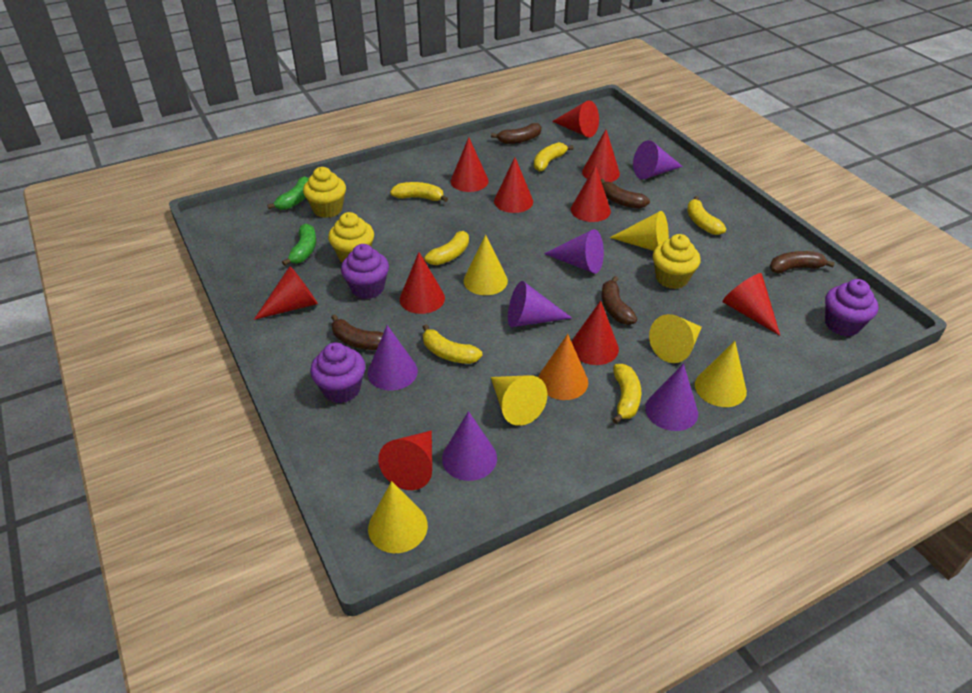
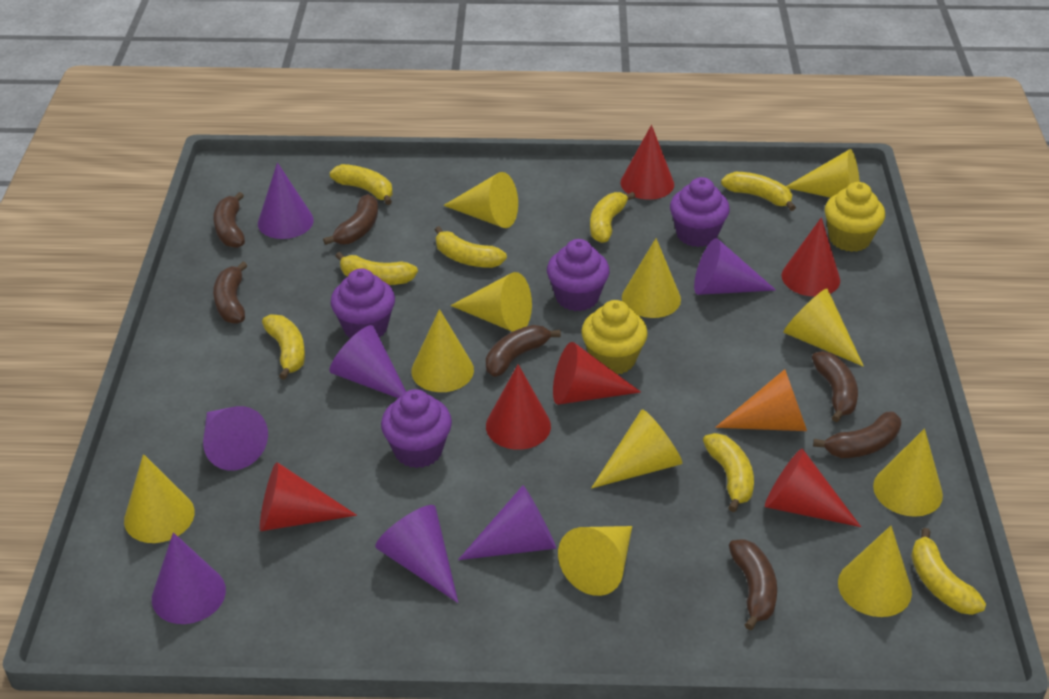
brown banana: 5 -> 7
green banana: 2 -> 0
purple cone: 6 -> 7
purple cupcake: 3 -> 4
red cone: 10 -> 6
yellow banana: 6 -> 8
yellow cone: 6 -> 11
yellow cupcake: 3 -> 2

